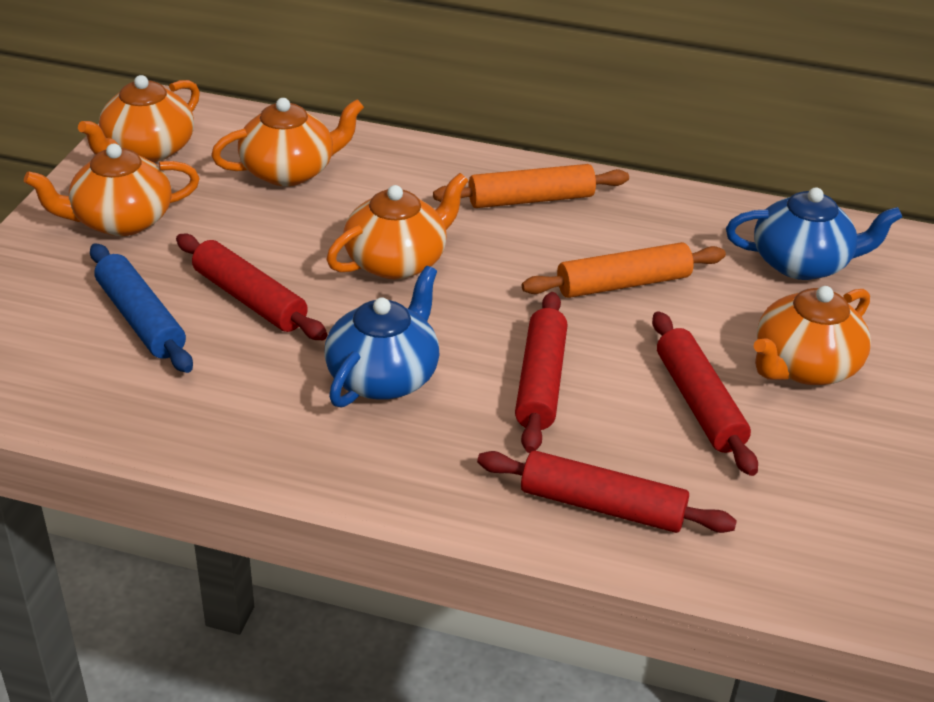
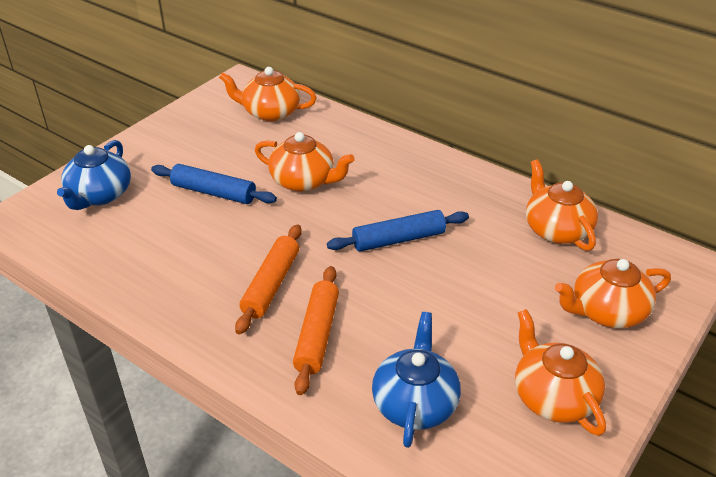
blue rolling pin: 1 -> 2
red rolling pin: 4 -> 0

